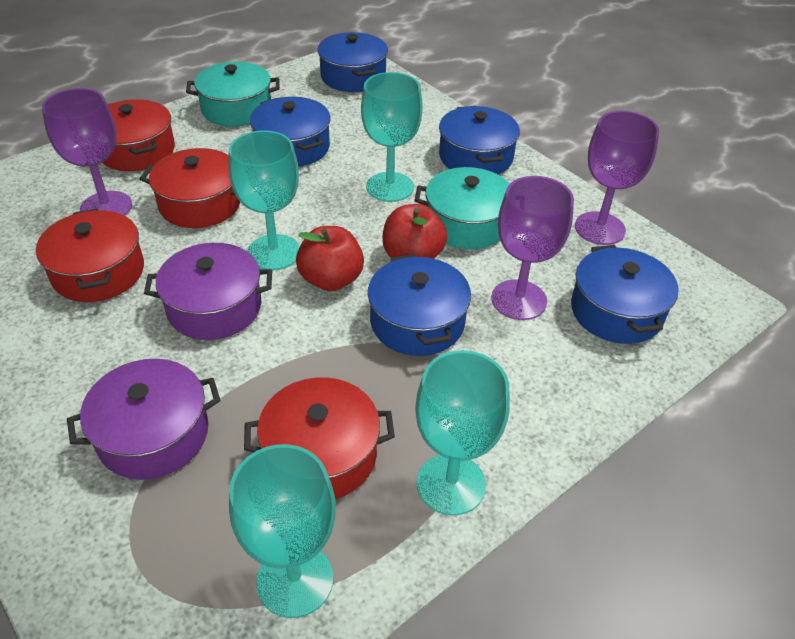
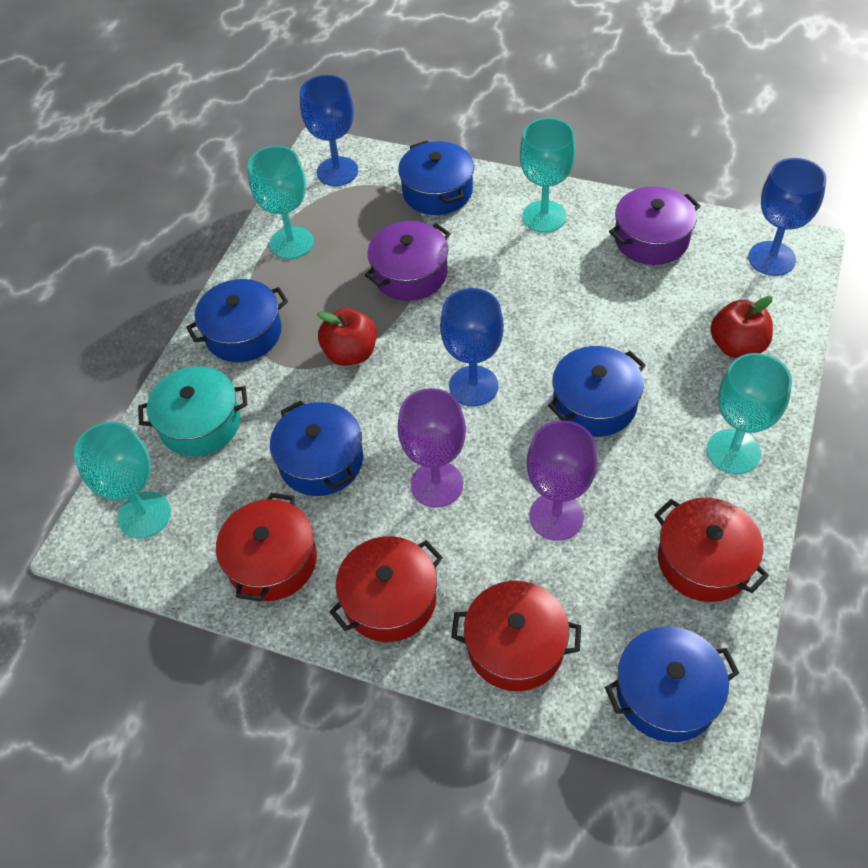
blue goblet: 0 -> 3
purple goblet: 3 -> 2
turquoise pot: 2 -> 1

